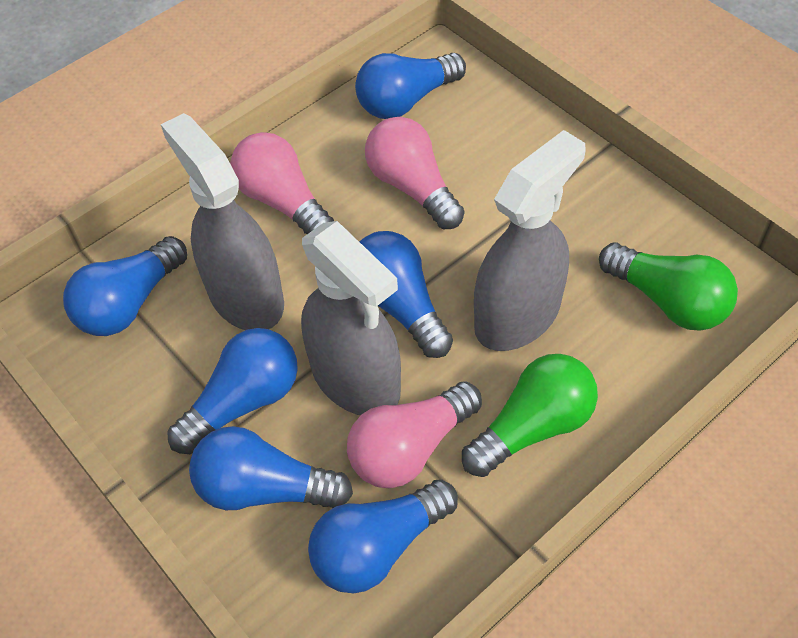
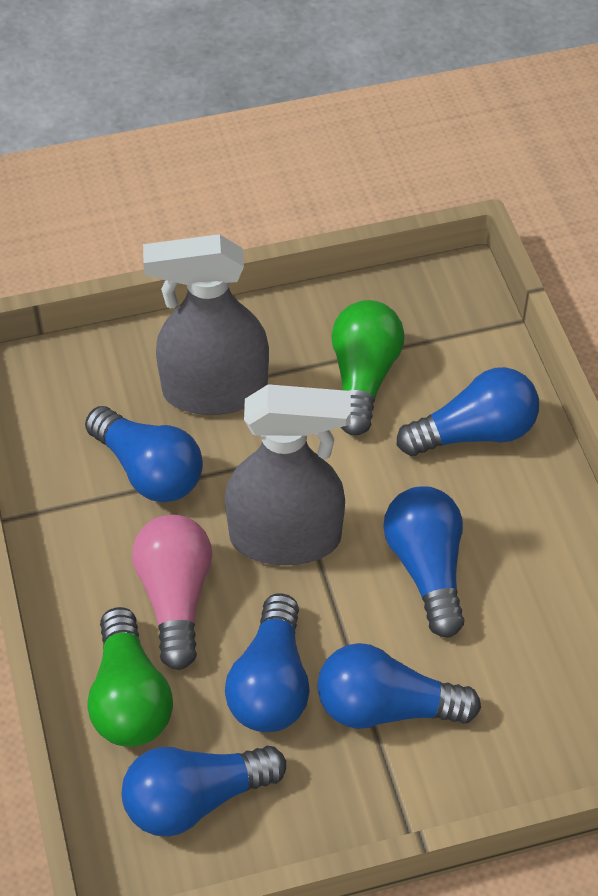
grey spray bottle: 3 -> 2
pink light bulb: 3 -> 1

